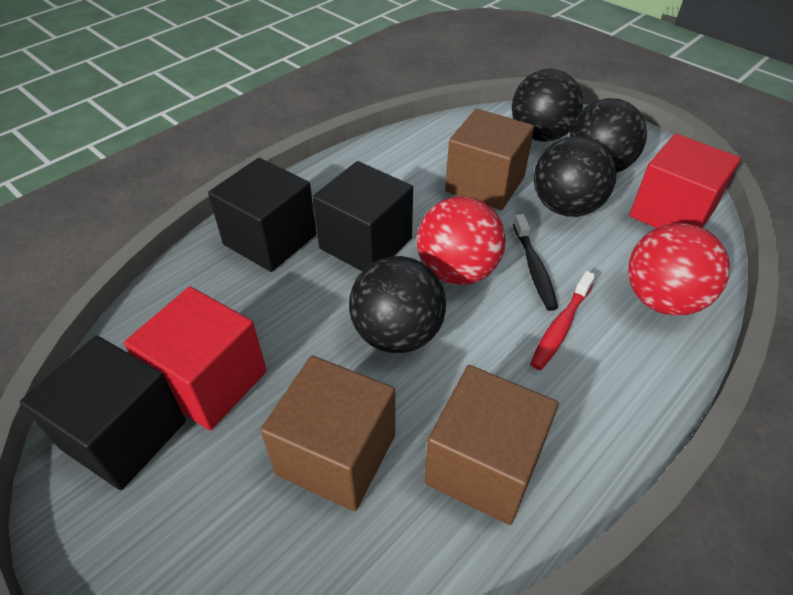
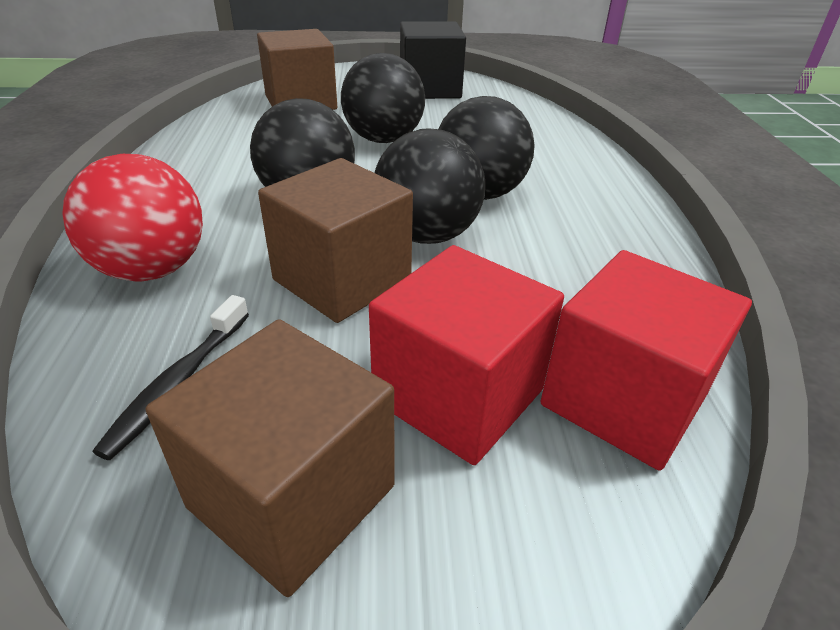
black cube: 3 -> 1
red ball: 2 -> 1
red toothbrush: 1 -> 0

